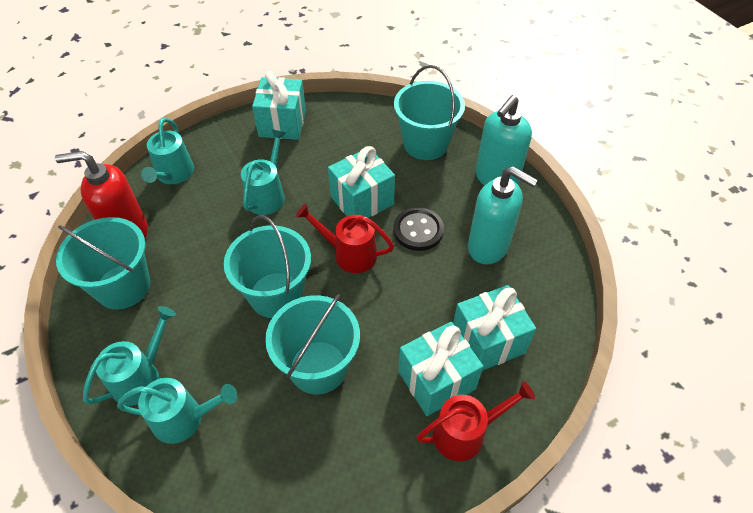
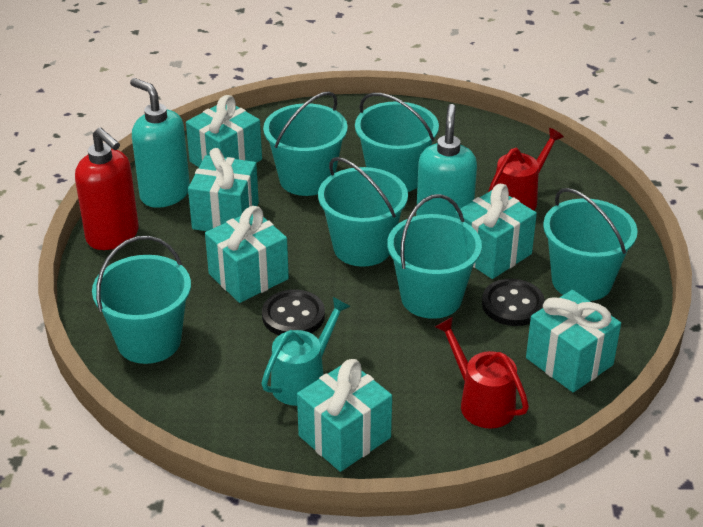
black button: 1 -> 2
turquoise bucket: 4 -> 6
turquoise gift: 4 -> 6
turquoise watering can: 4 -> 1

